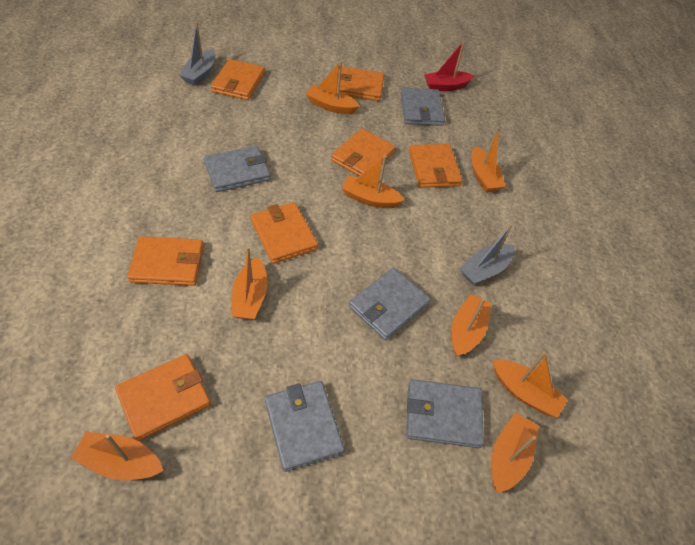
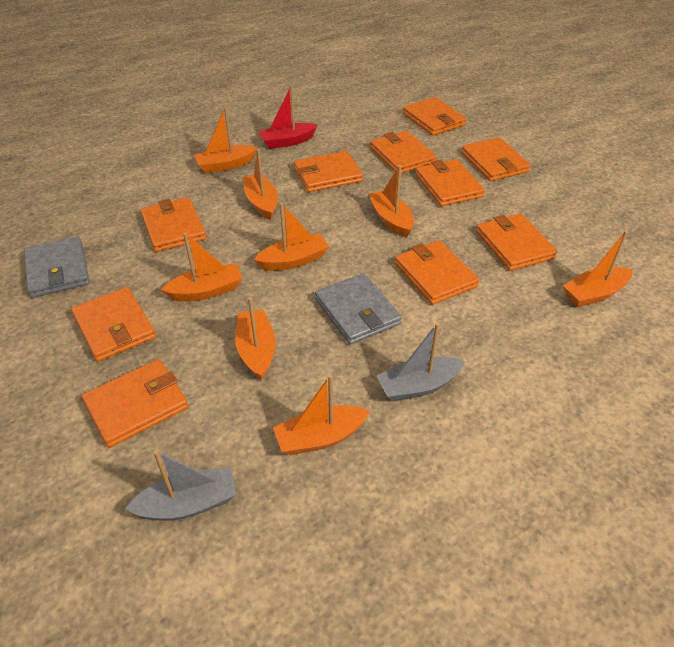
grey wallet: 5 -> 2
orange wallet: 7 -> 10

